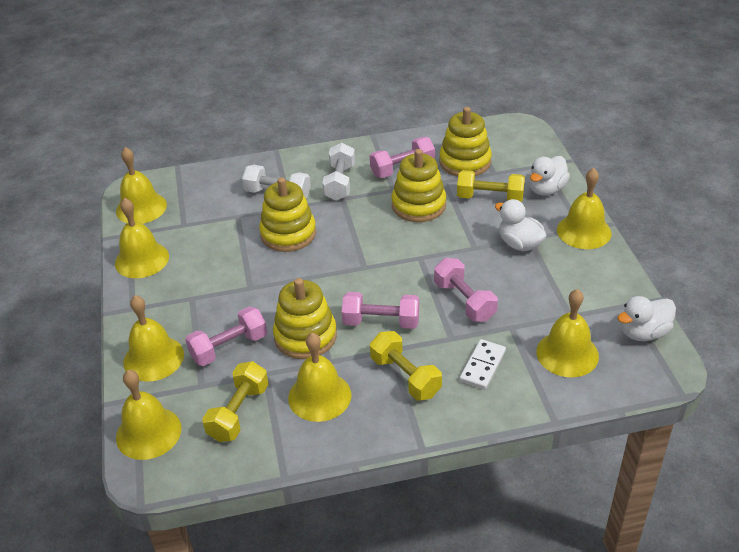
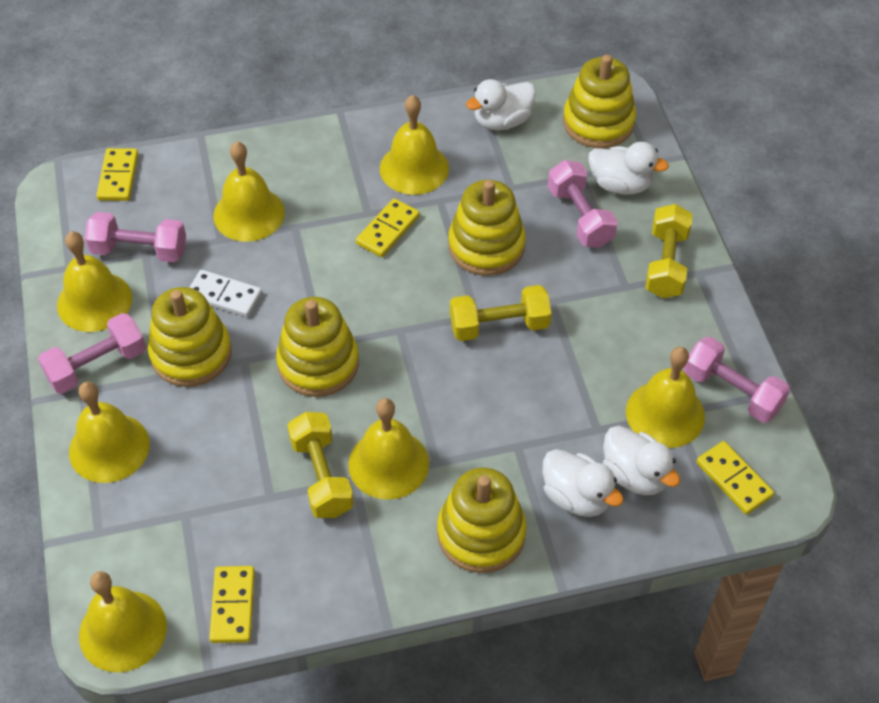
white duck: 3 -> 4
white dumbbell: 2 -> 0
yellow domino: 0 -> 4
yellow stacking toy: 4 -> 5

